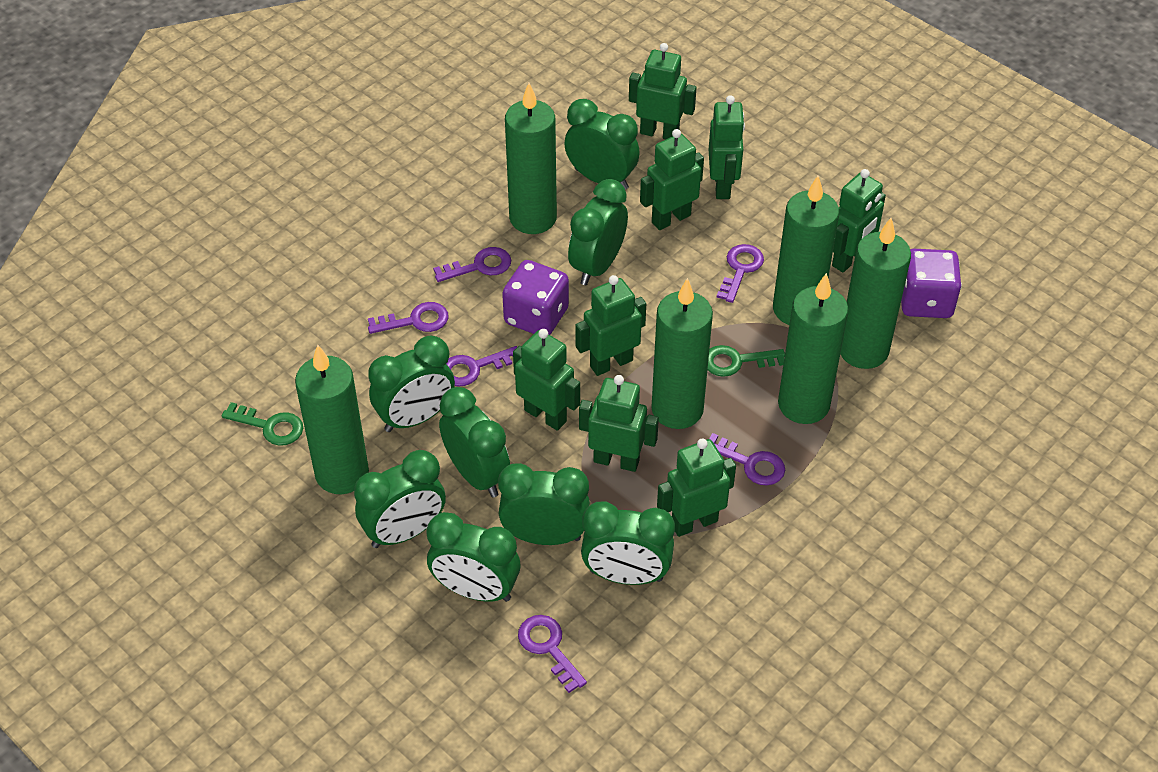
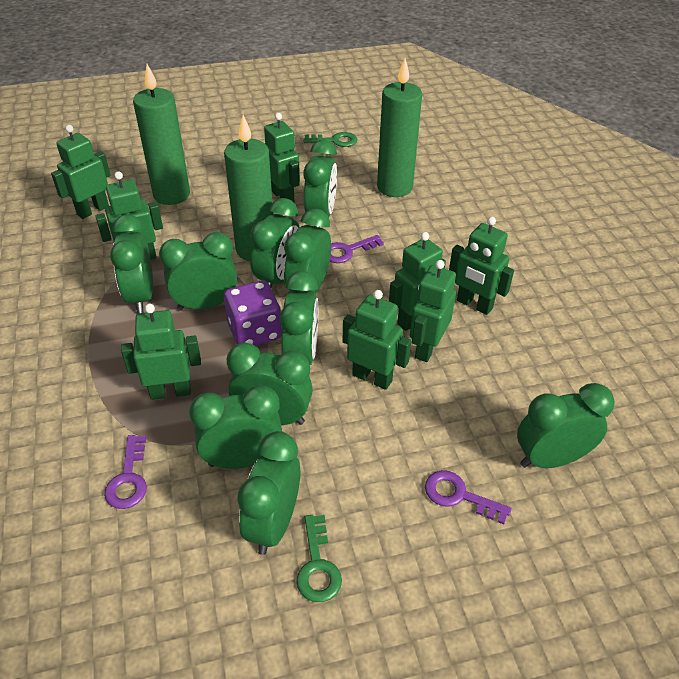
green candle: 6 -> 3
green clock: 8 -> 10
purple dice: 2 -> 1
purple key: 6 -> 3

